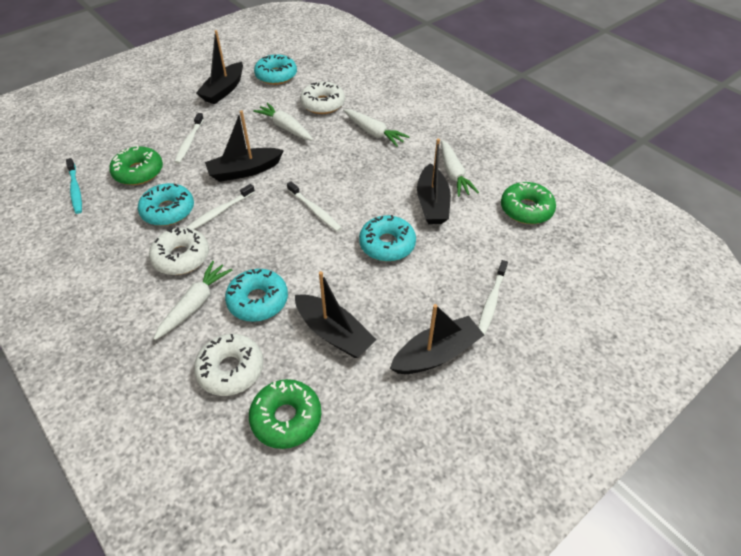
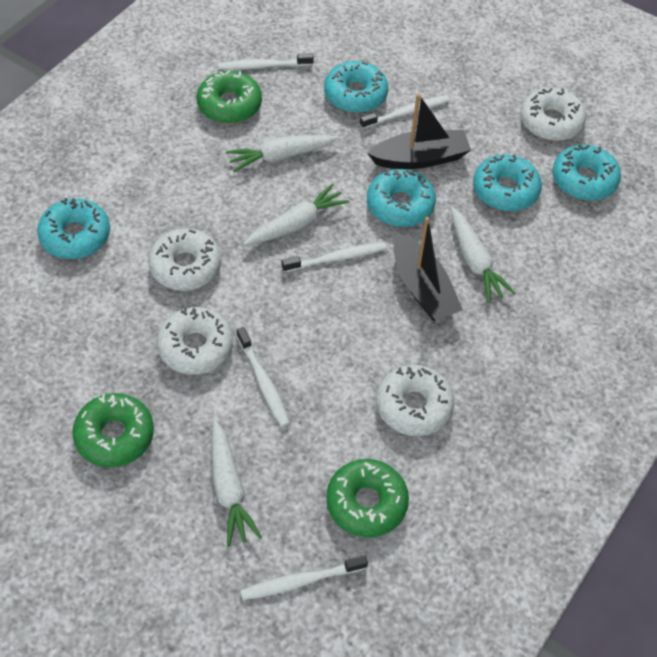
black boat: 5 -> 2
turquoise donut: 4 -> 5
turquoise toothbrush: 1 -> 0
white donut: 3 -> 4
white toothbrush: 4 -> 5

